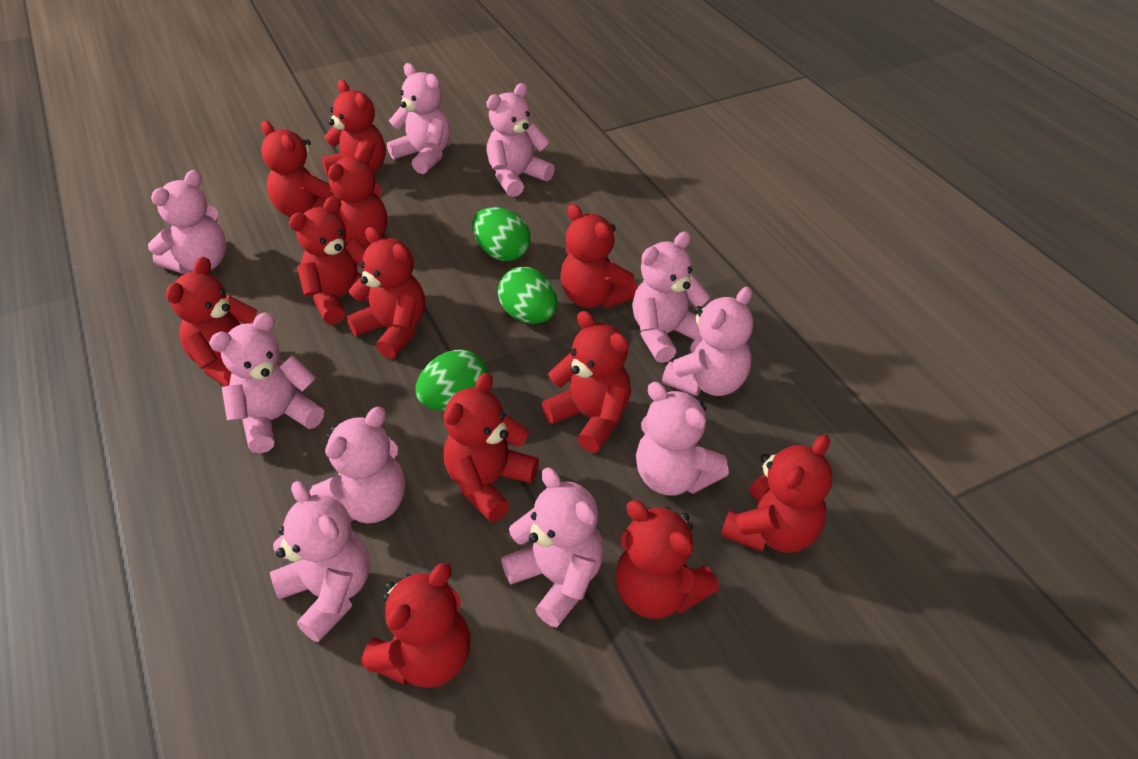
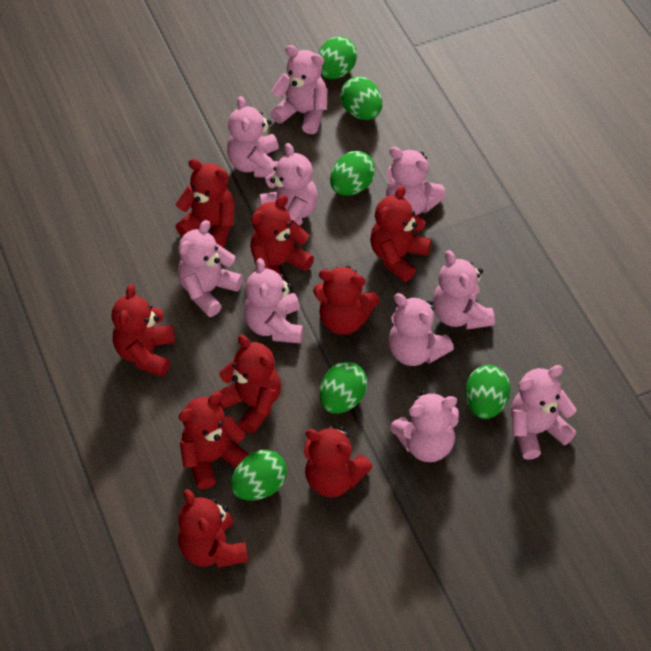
green egg: 3 -> 6
red teddy bear: 12 -> 9

